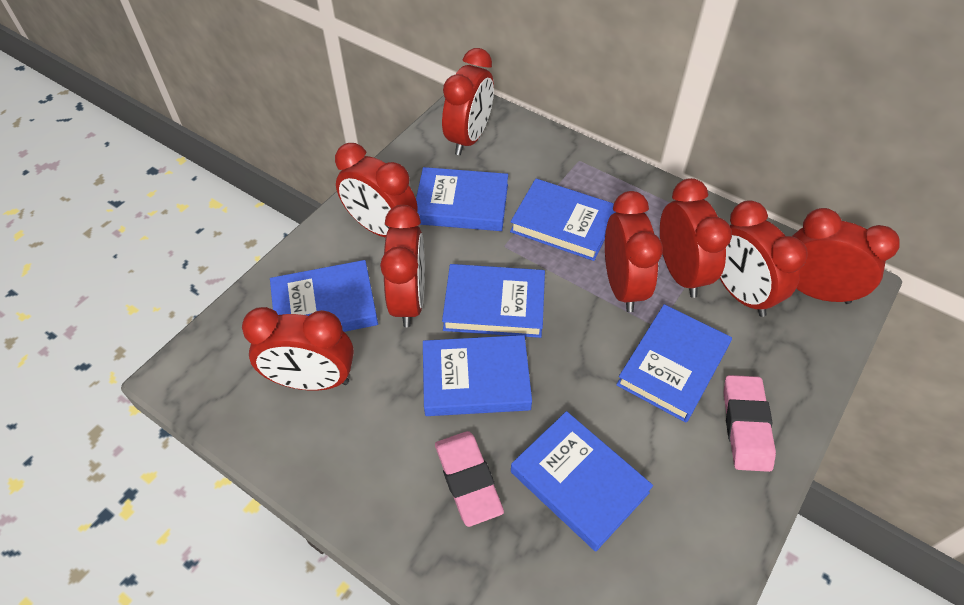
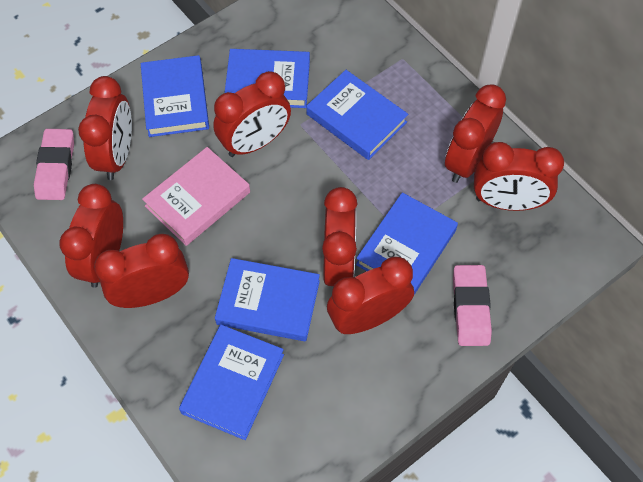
blue book: 7 -> 6
pink book: 0 -> 1

